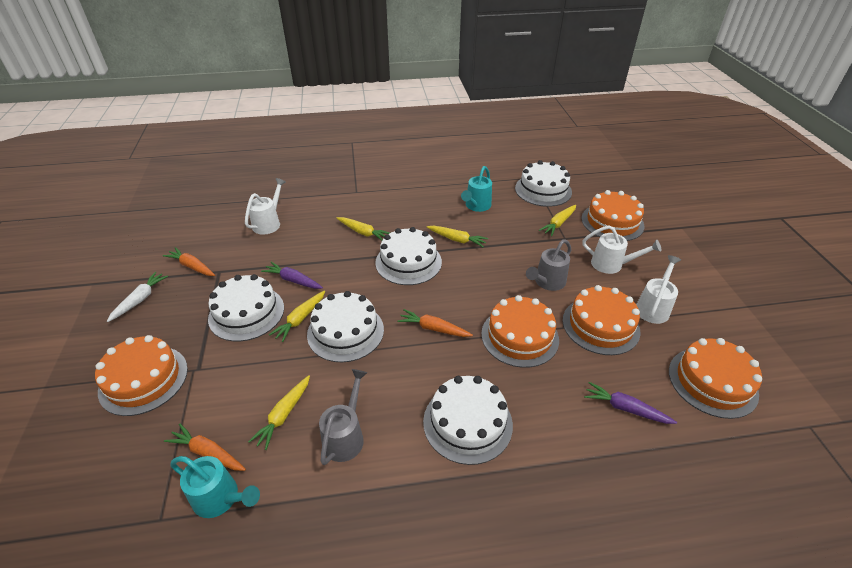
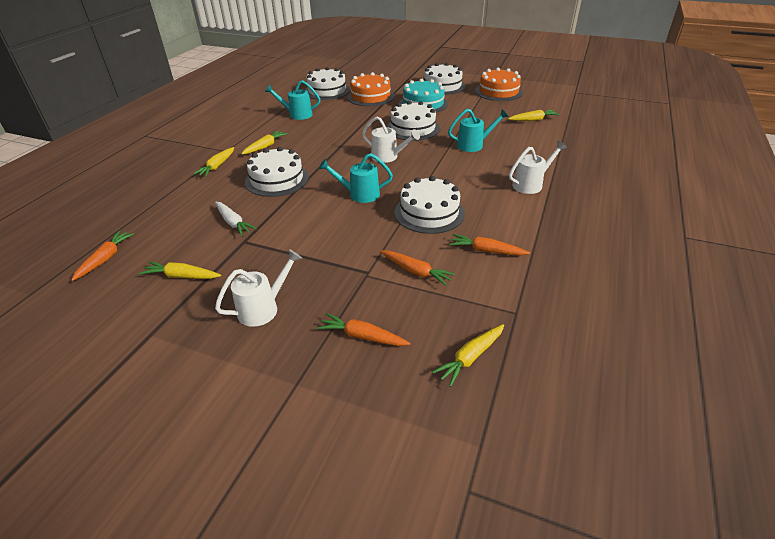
grey watering can: 2 -> 0
orange cake: 5 -> 2
orange carrot: 3 -> 4
purple carrot: 2 -> 0
turquoise cake: 0 -> 1
turquoise watering can: 2 -> 3

